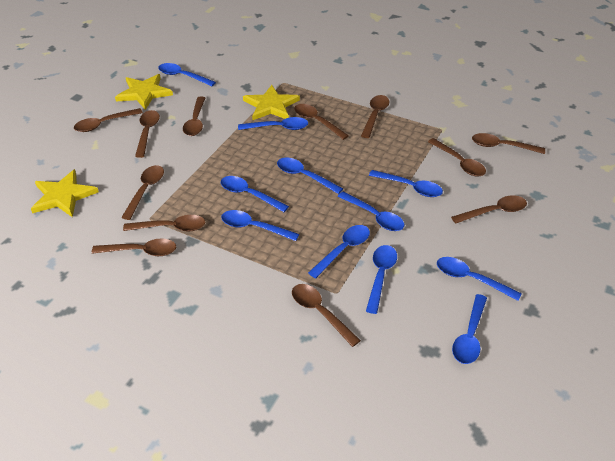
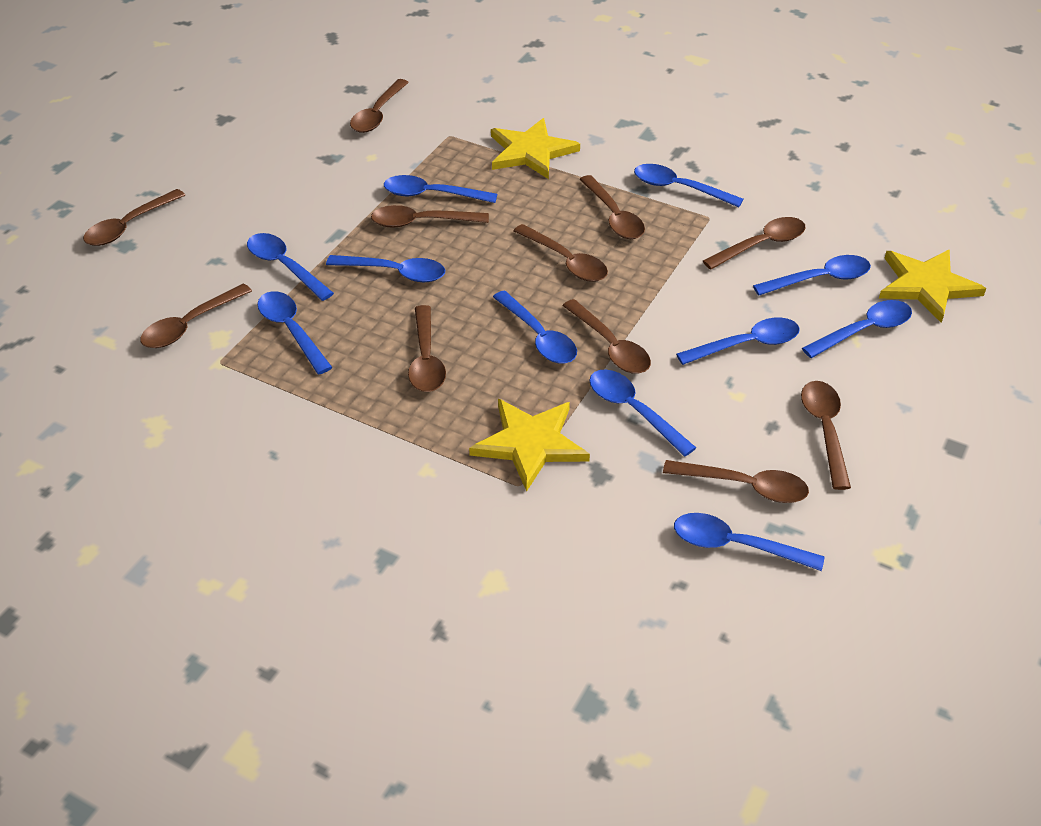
brown spoon: 12 -> 11

